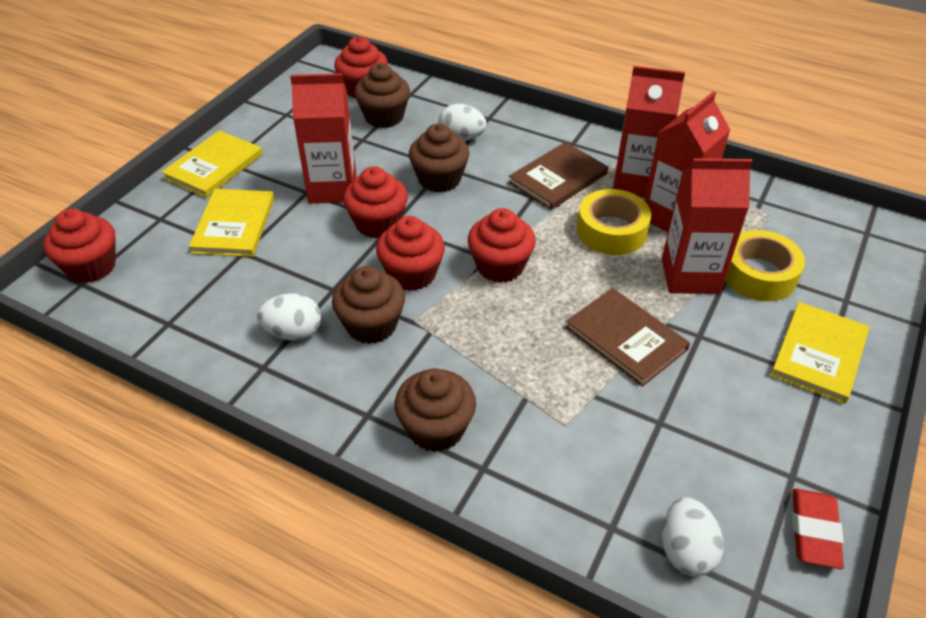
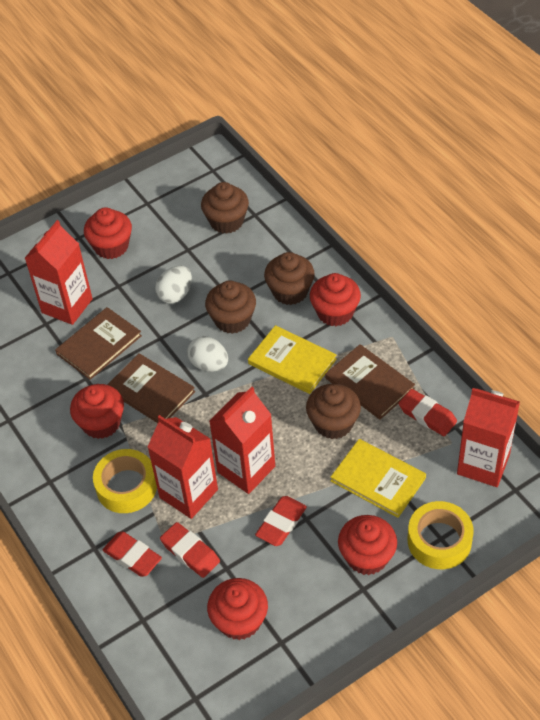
brown book: 2 -> 3
red eraser: 1 -> 4
white egg: 3 -> 2
yellow book: 3 -> 2

